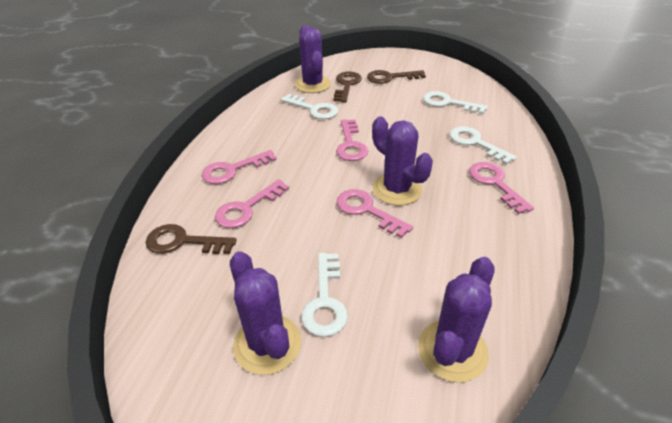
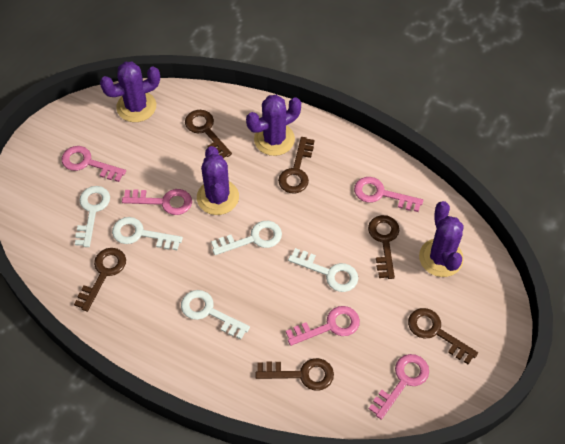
brown key: 3 -> 6
white key: 4 -> 5

